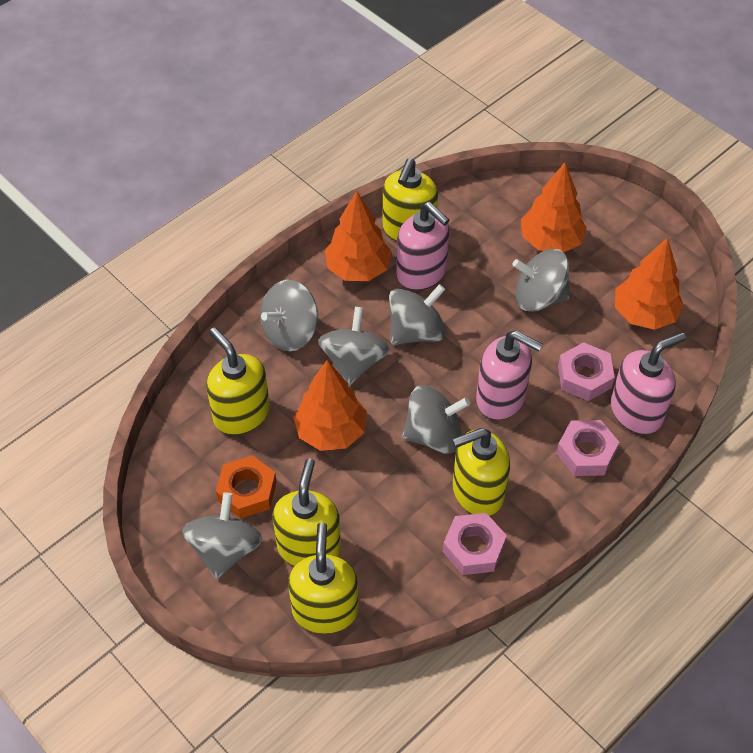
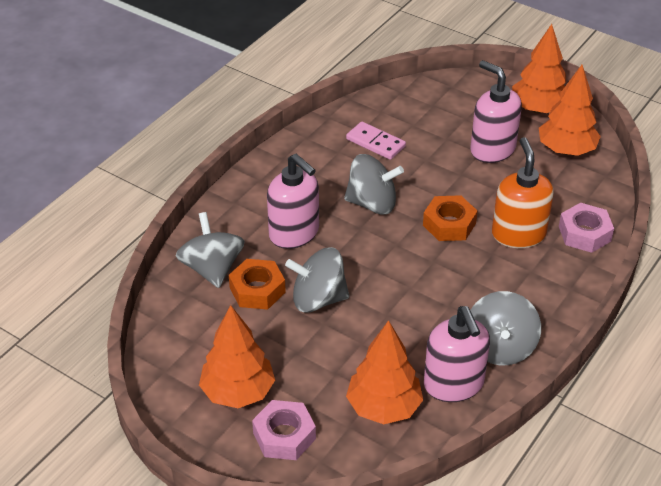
grey spinning top: 6 -> 4
orange nut: 1 -> 2
orange soap dispenser: 0 -> 1
pink domino: 0 -> 1
pink nut: 3 -> 2
yellow soap dispenser: 5 -> 0

